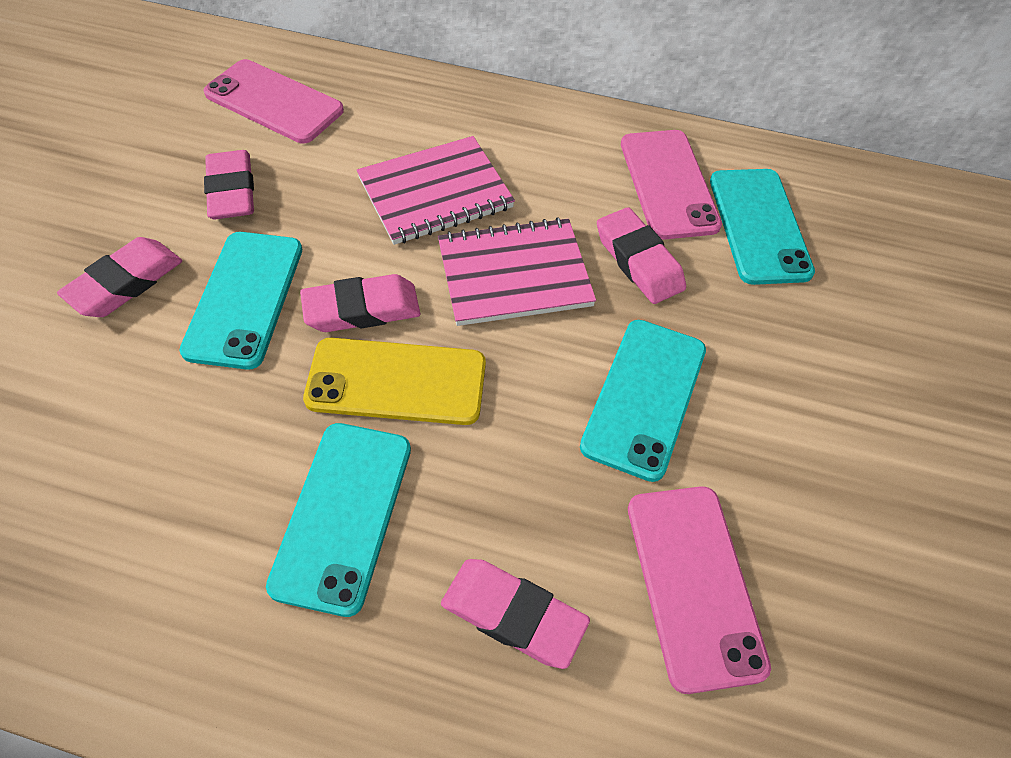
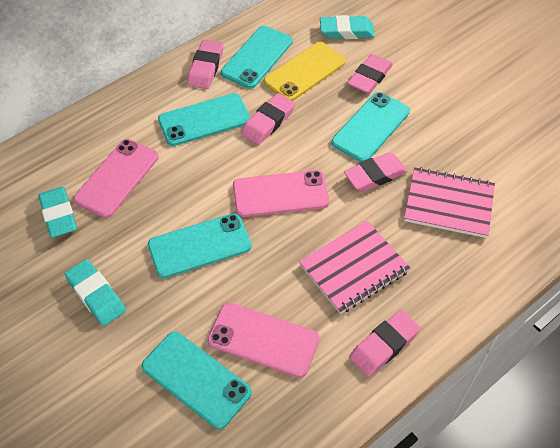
turquoise eraser: 0 -> 3
turquoise phone: 4 -> 5

